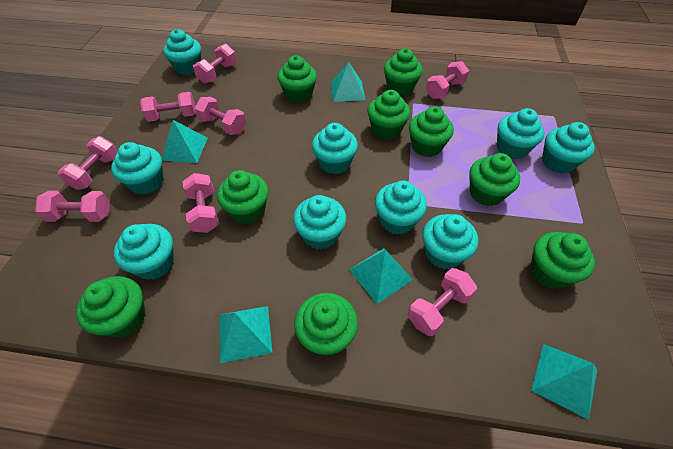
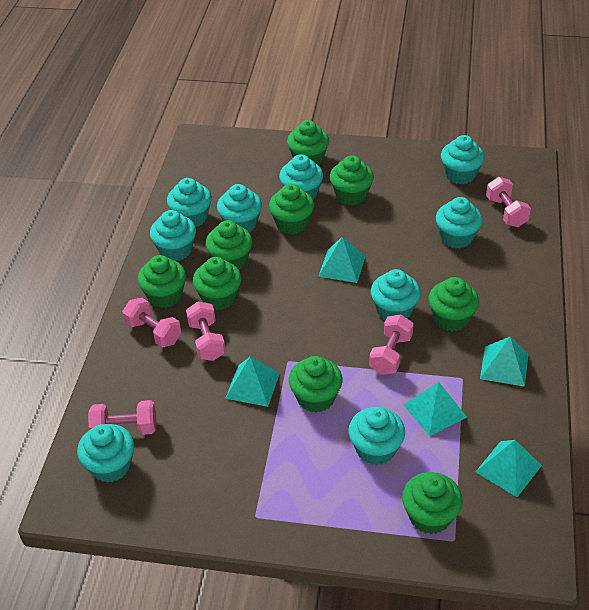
pink dumbbell: 8 -> 5

